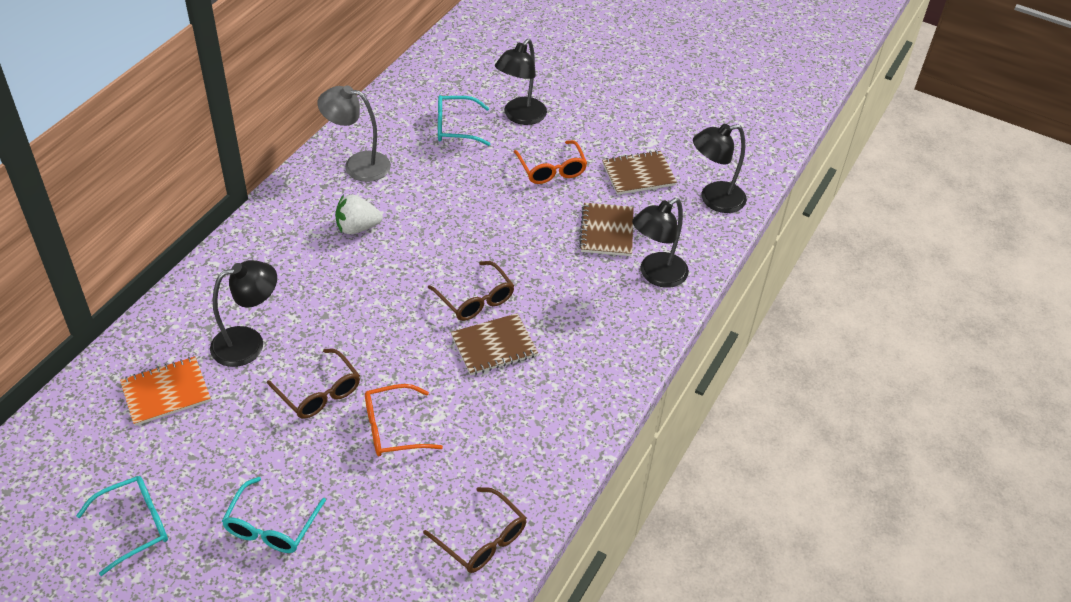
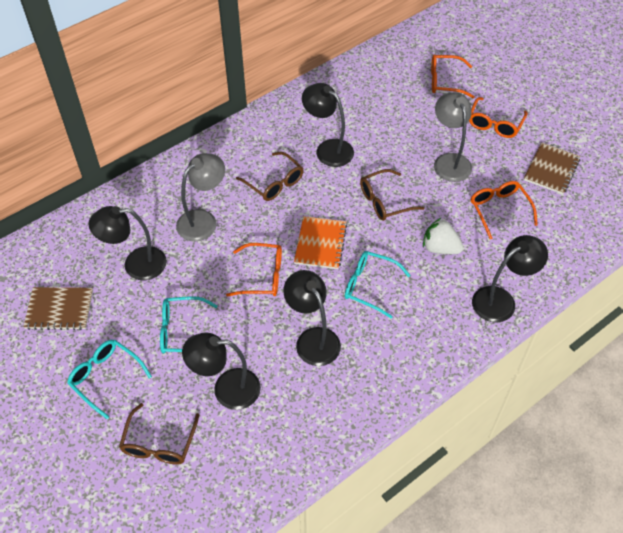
black lamp: 4 -> 5
brown notebook: 3 -> 2
grey lamp: 1 -> 2
orange glasses: 2 -> 4

